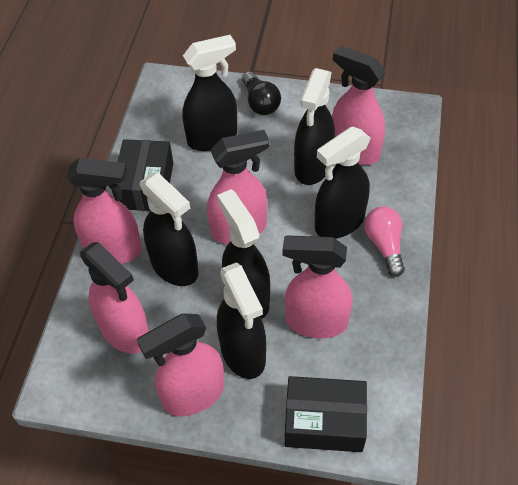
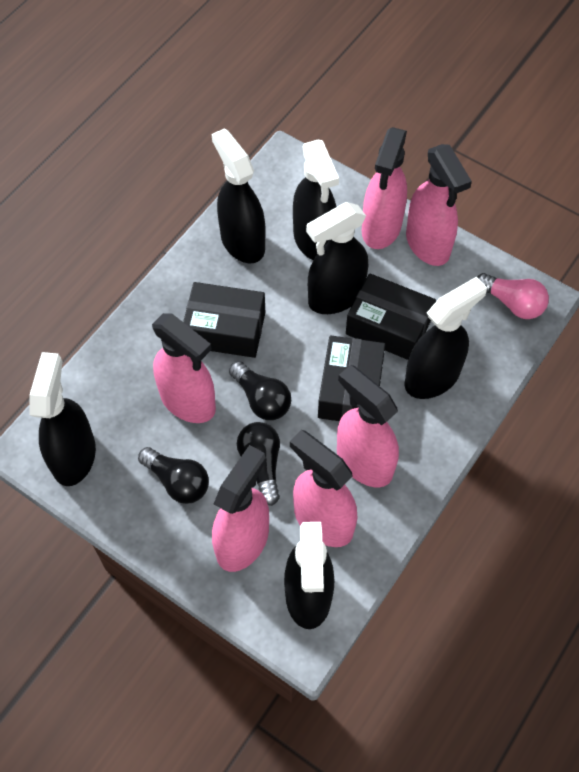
black box: 2 -> 3
black light bulb: 1 -> 3

